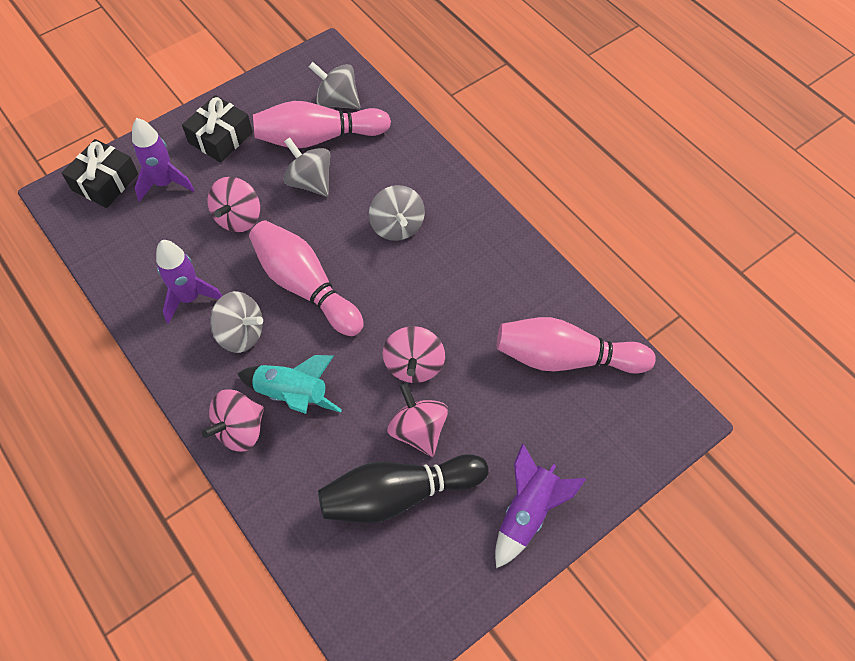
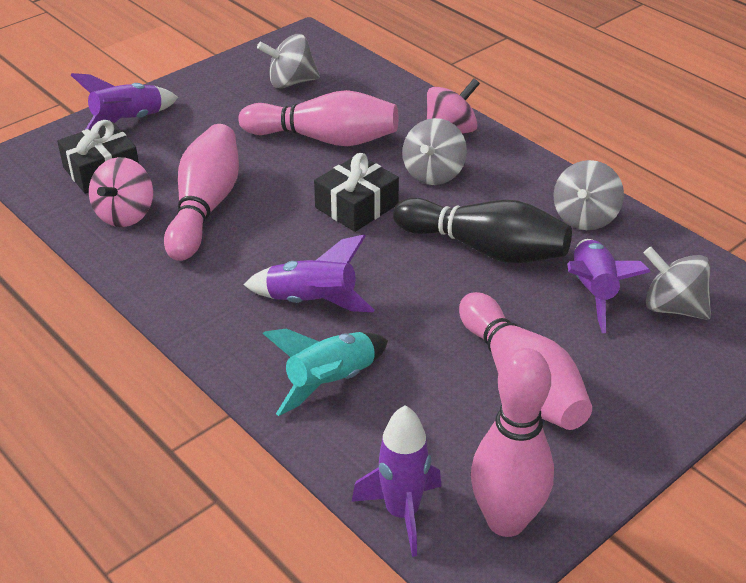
pink bowling pin: 3 -> 4
pink spinning top: 4 -> 2
purple rocket: 3 -> 4

